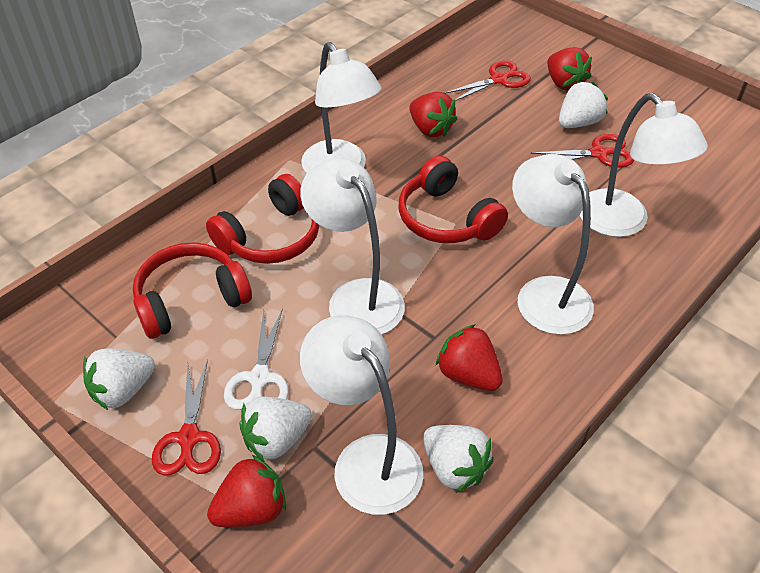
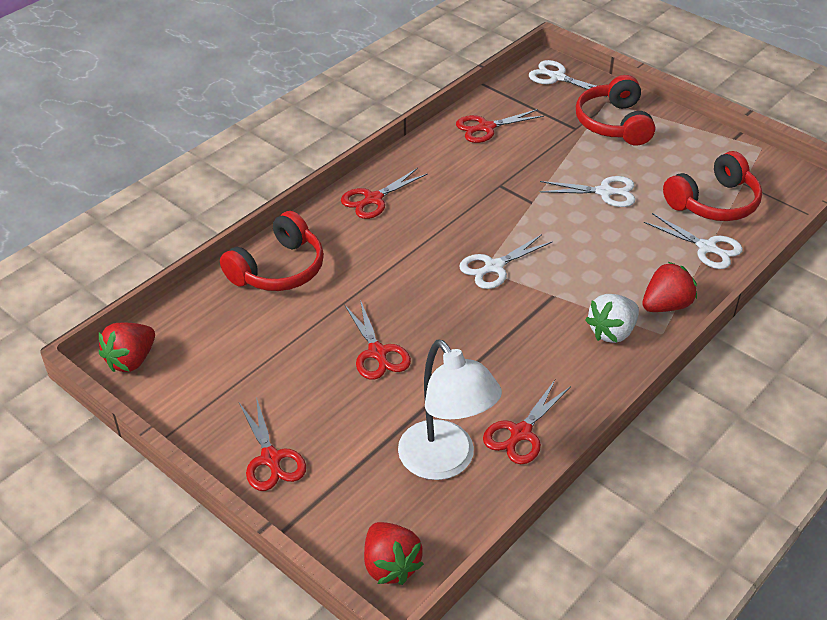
red scissors: 3 -> 5
red strawberry: 4 -> 3
white lamp: 5 -> 1
white scissors: 1 -> 4
white strawberry: 4 -> 1

